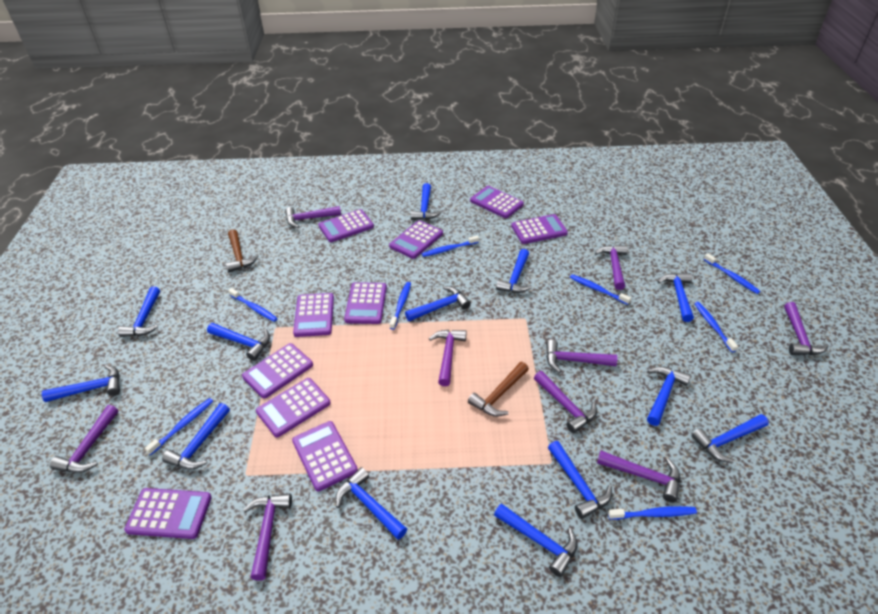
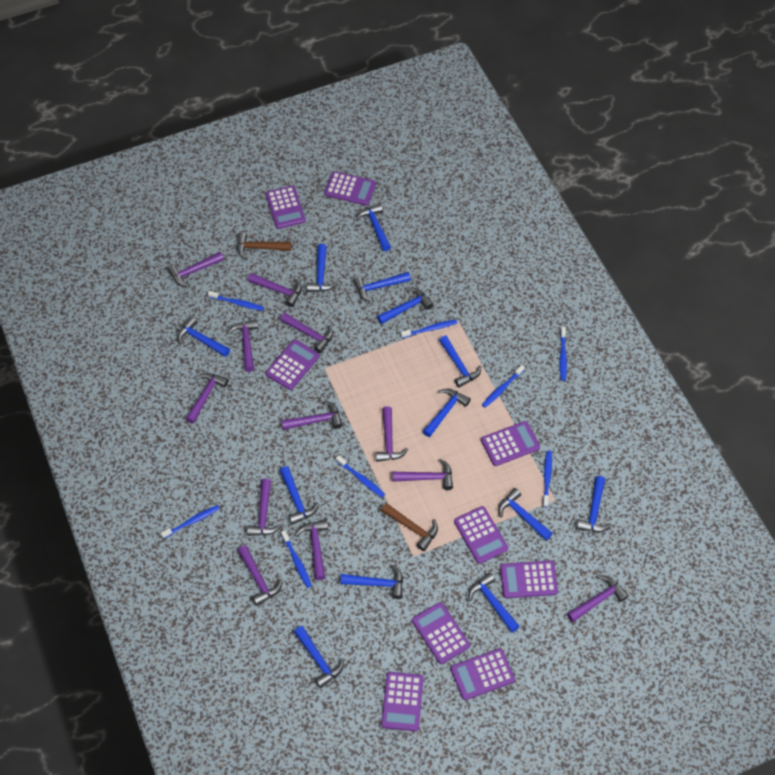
purple calculator: 10 -> 9
purple hammer: 9 -> 12

